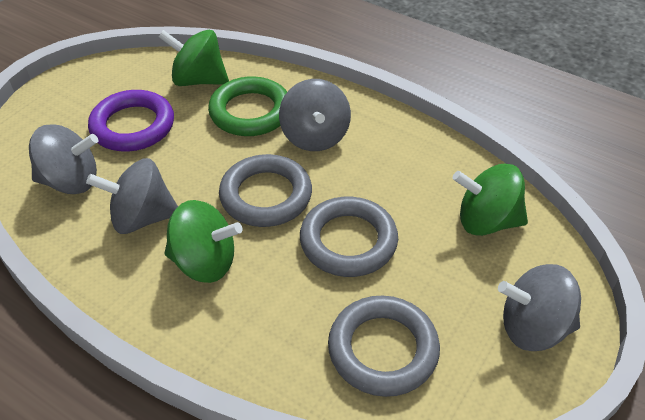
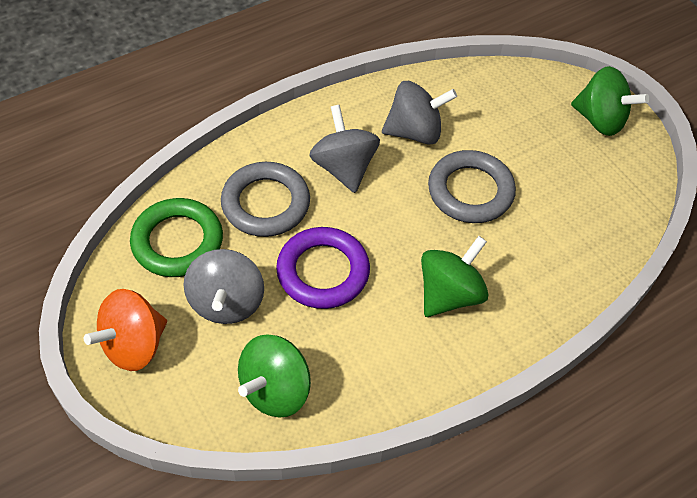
grey ring: 3 -> 2
grey spinning top: 4 -> 3
orange spinning top: 0 -> 1

